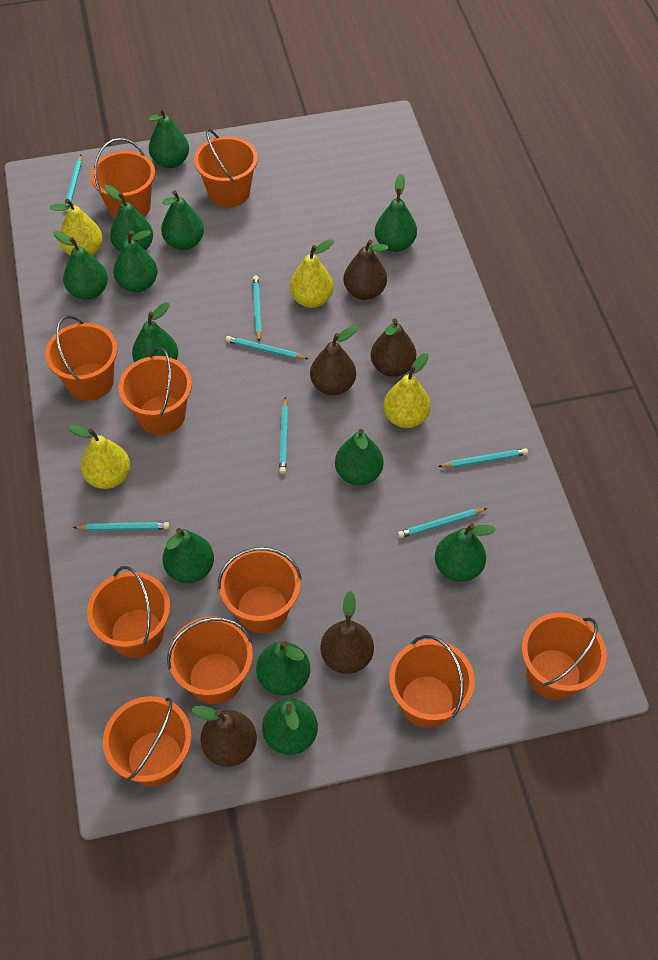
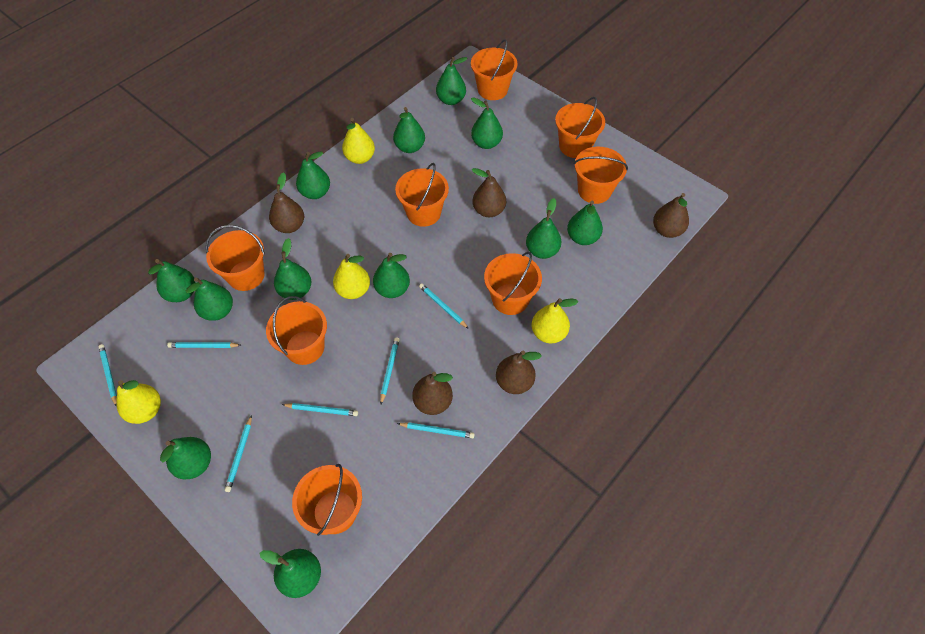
orange bucket: 10 -> 8

